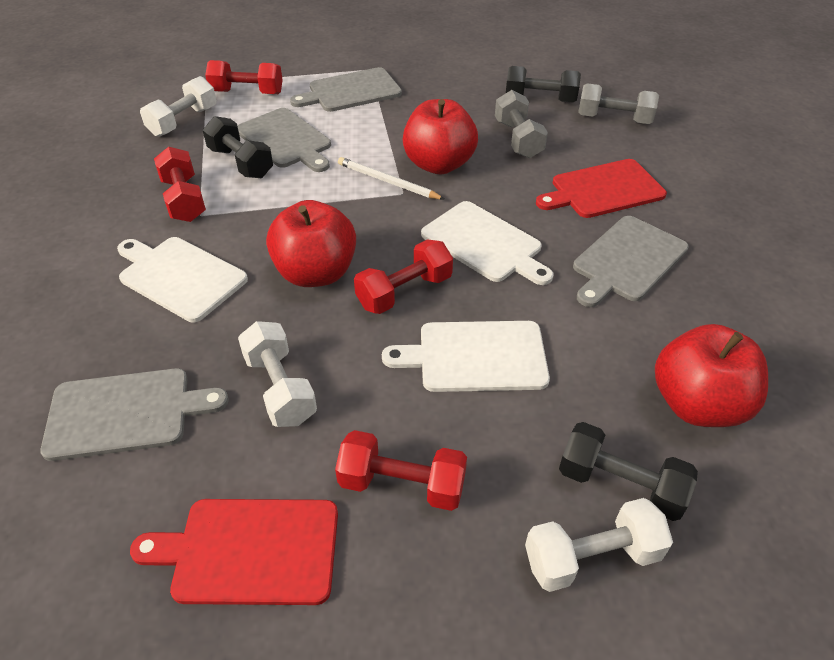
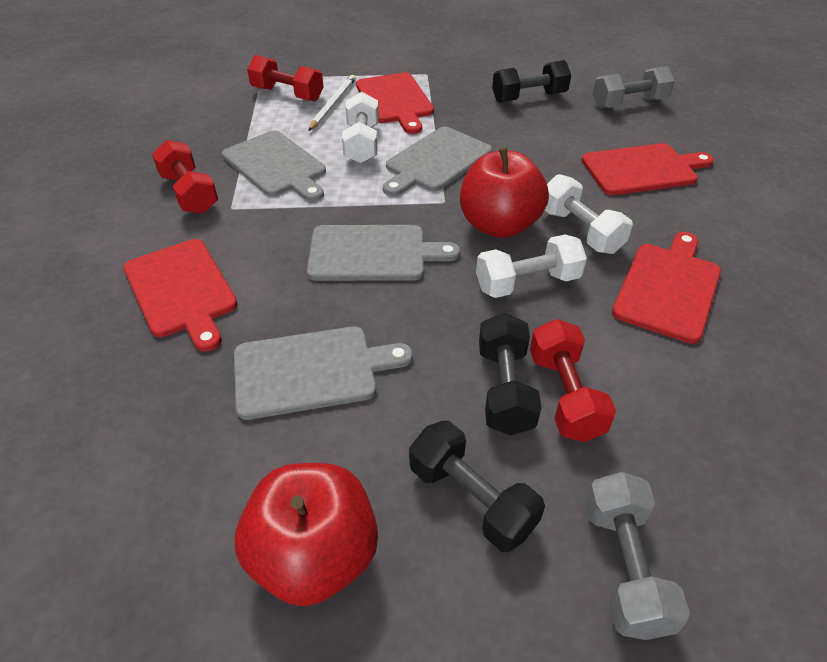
red apple: 3 -> 2
red cutting board: 2 -> 4
red dumbbell: 4 -> 3
white cutting board: 3 -> 0

